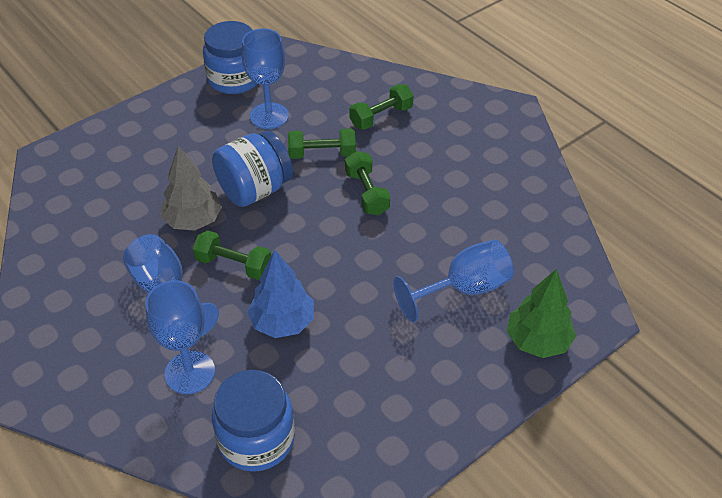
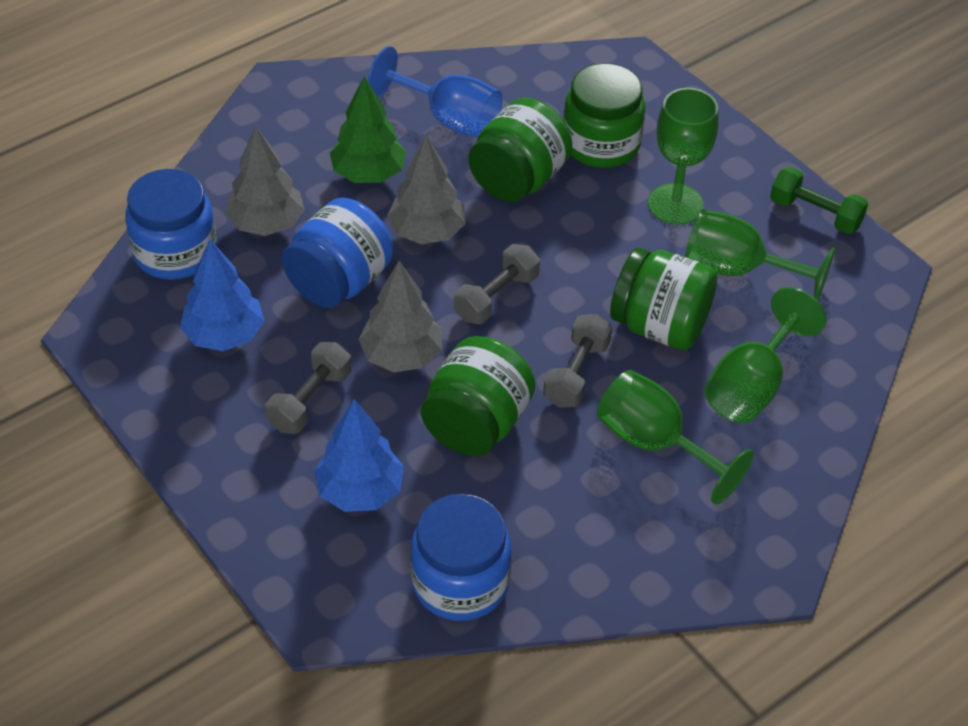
blue goblet: 4 -> 1
blue tree: 1 -> 2
green dumbbell: 4 -> 1
green goblet: 0 -> 4
green jar: 0 -> 4
grey dumbbell: 0 -> 3
grey tree: 1 -> 3

